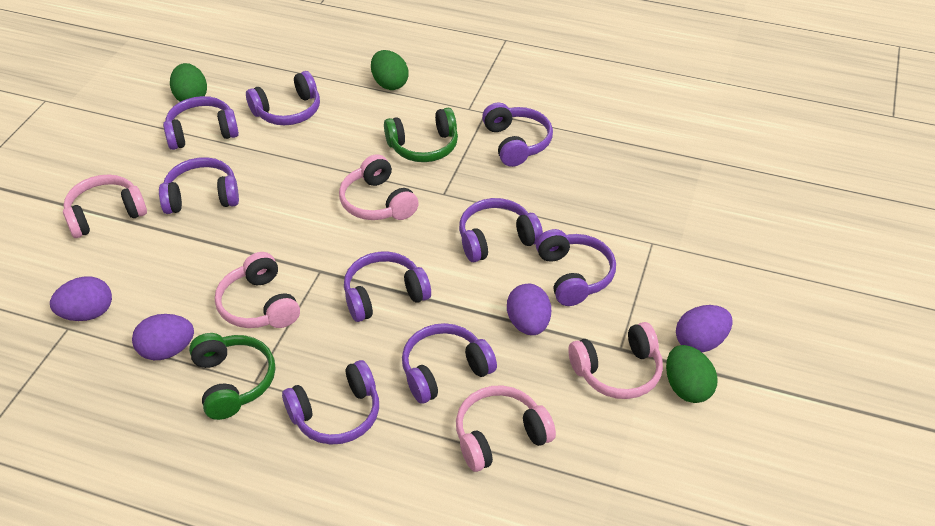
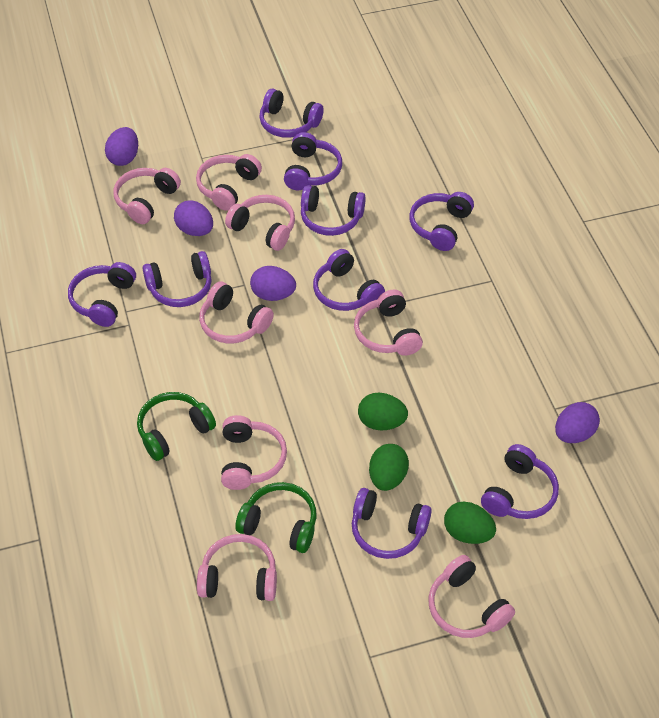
pink headphones: 5 -> 8

